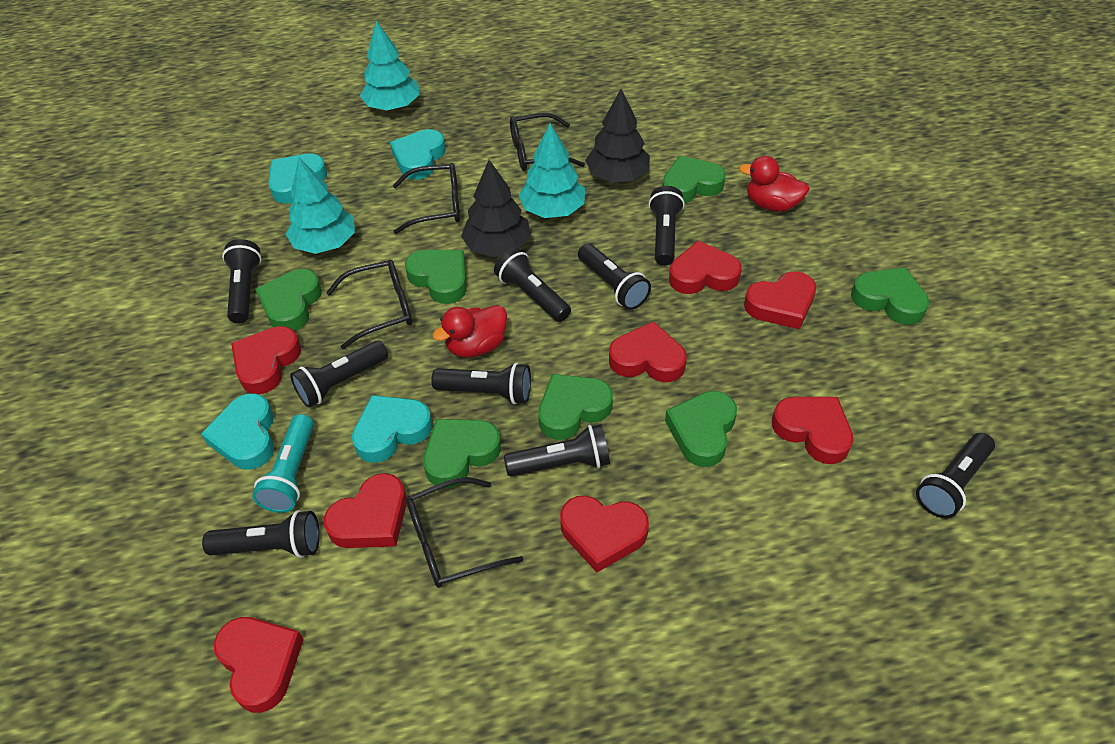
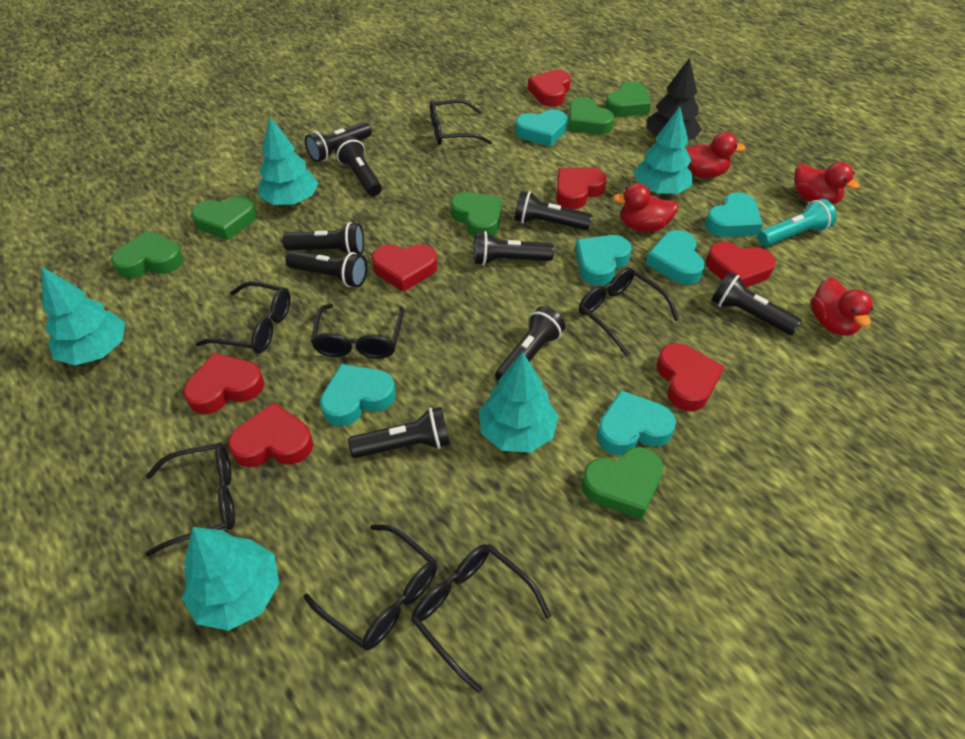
black glasses: 4 -> 7
black tree: 2 -> 1
green heart: 7 -> 6
red duck: 2 -> 4
red heart: 8 -> 7
turquoise heart: 4 -> 6
turquoise tree: 3 -> 5

